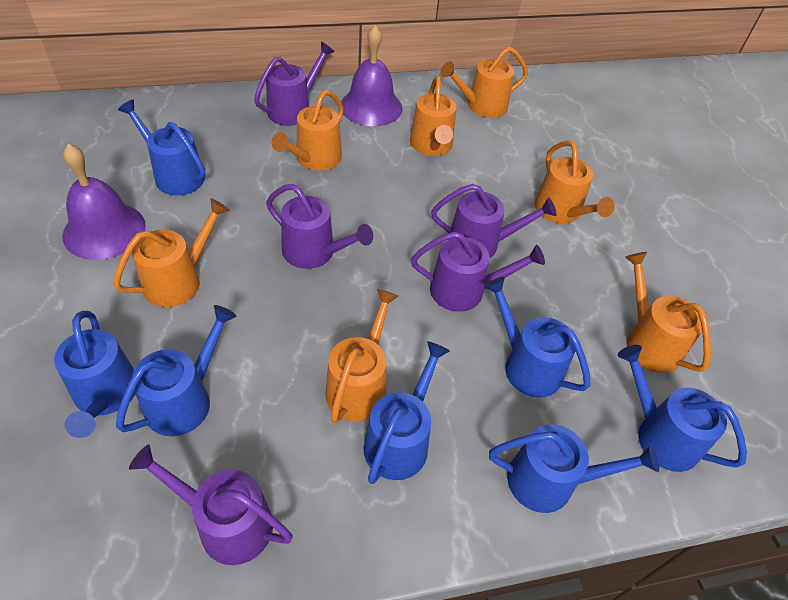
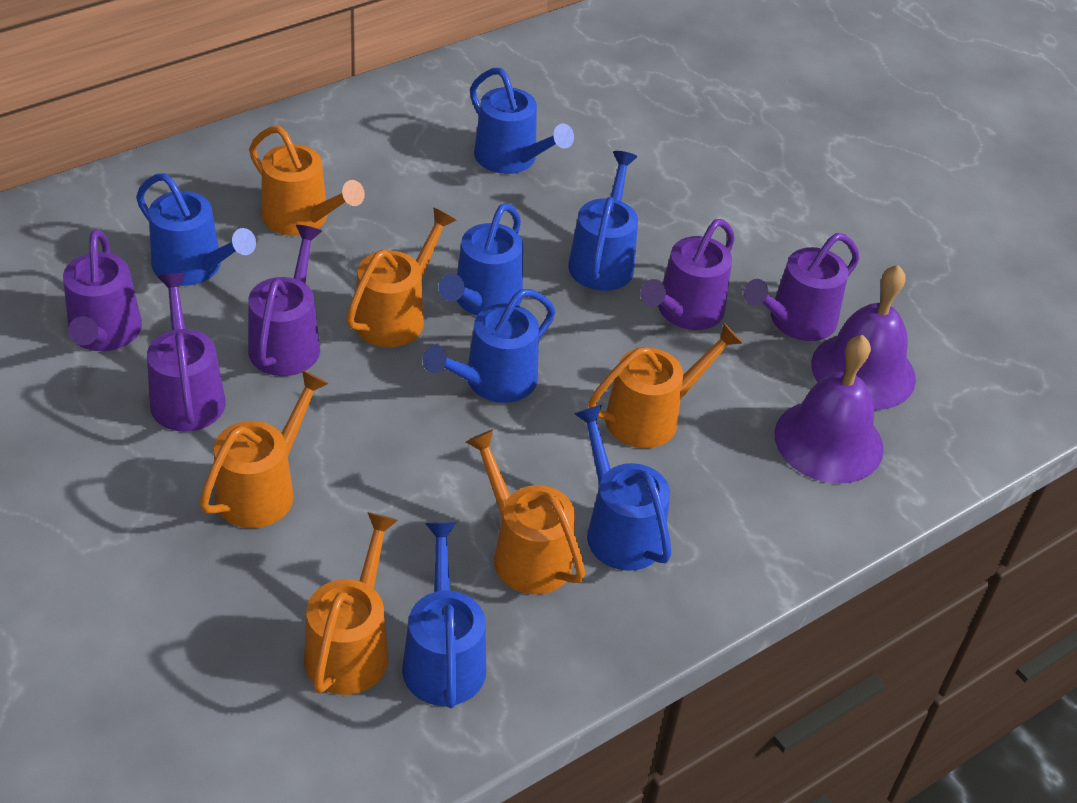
orange watering can: 7 -> 6

